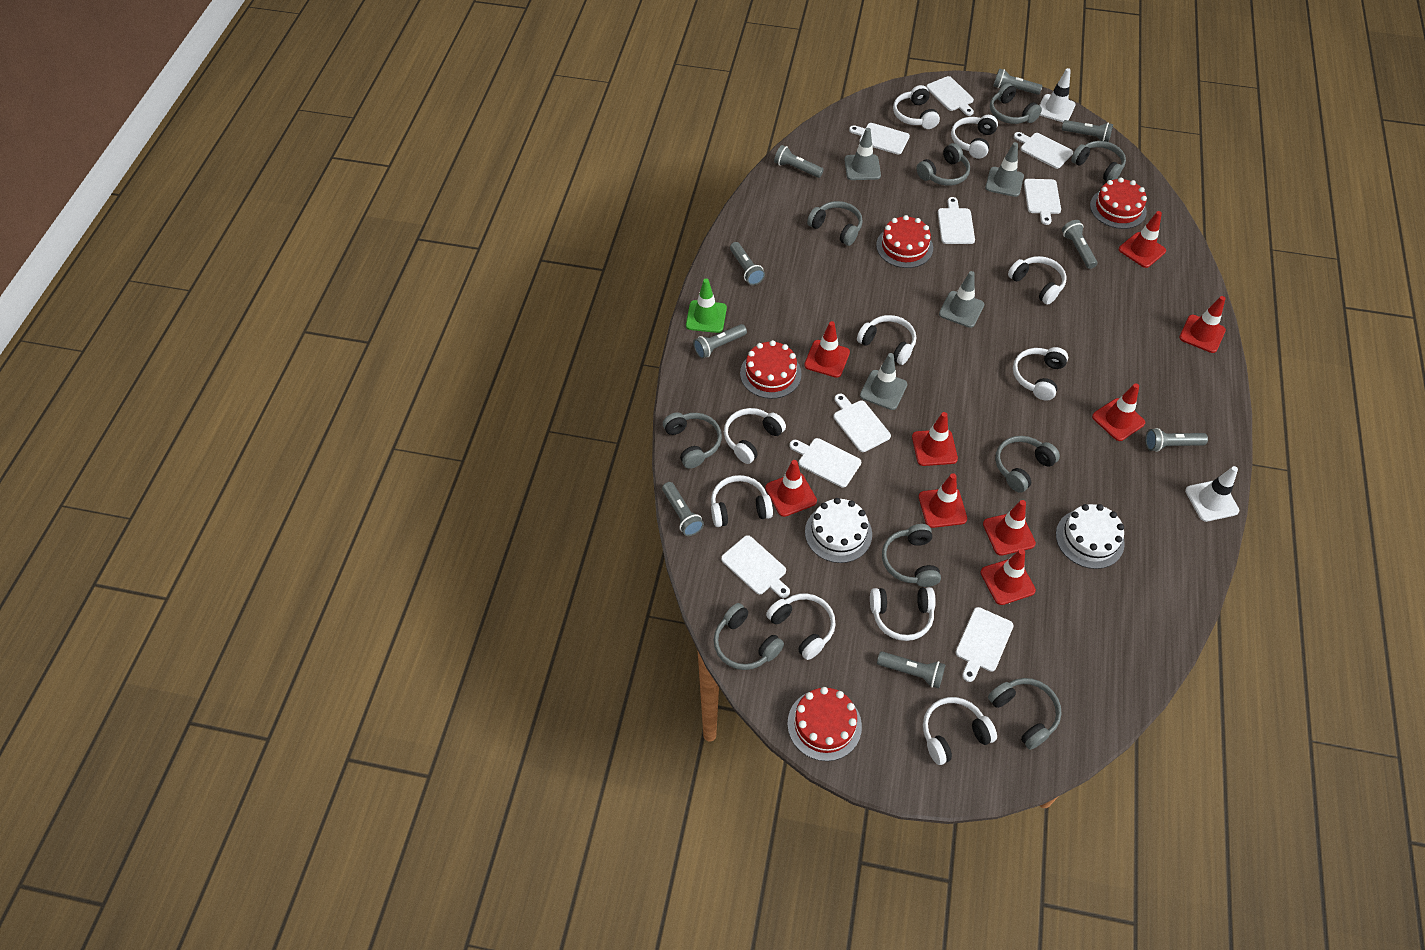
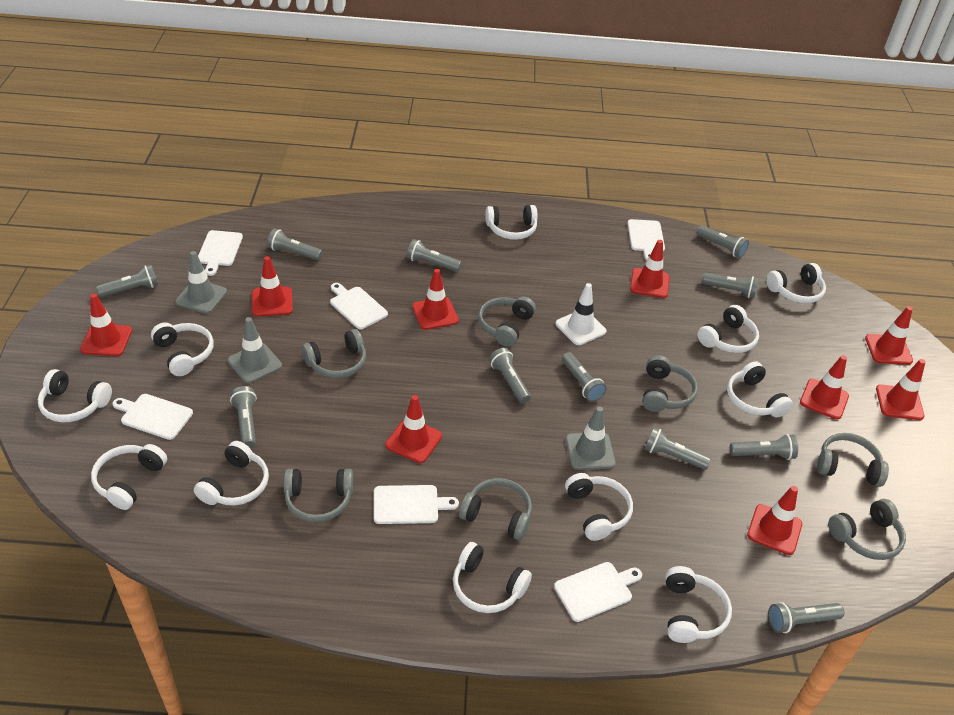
green traffic cone: 1 -> 0
grey flashlight: 9 -> 11
grey headphones: 9 -> 7
grey traffic cone: 4 -> 3
red cake: 4 -> 0
white cake: 2 -> 0
white cutting board: 9 -> 6
white headphones: 10 -> 11
white traffic cone: 2 -> 1

